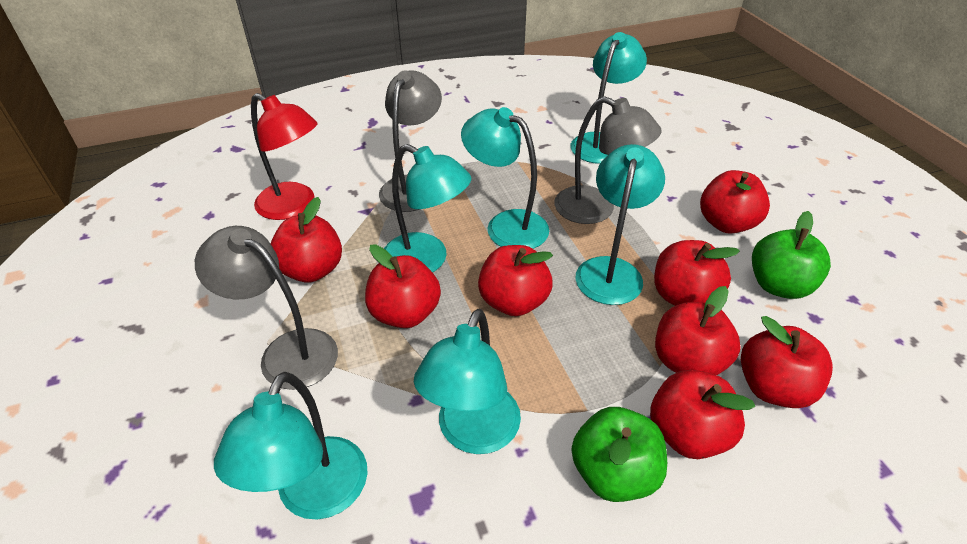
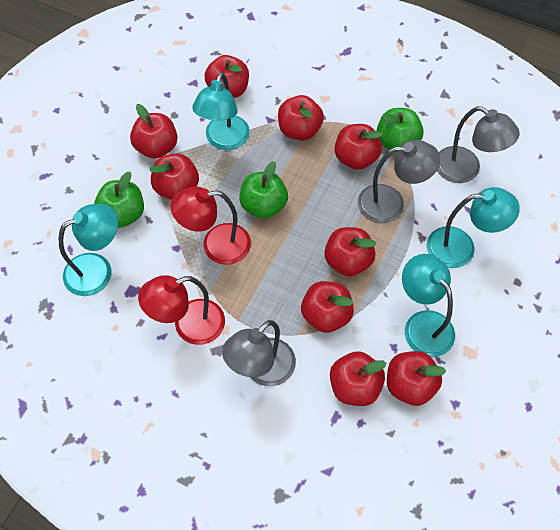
green apple: 2 -> 3
red apple: 8 -> 9
red lamp: 1 -> 2
turquoise lamp: 6 -> 4

